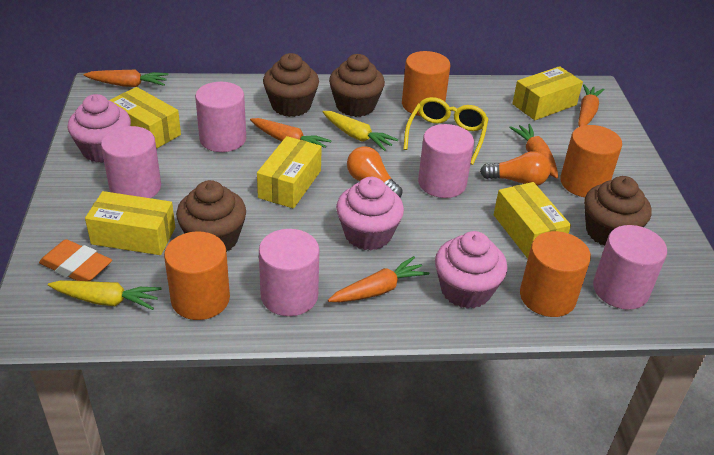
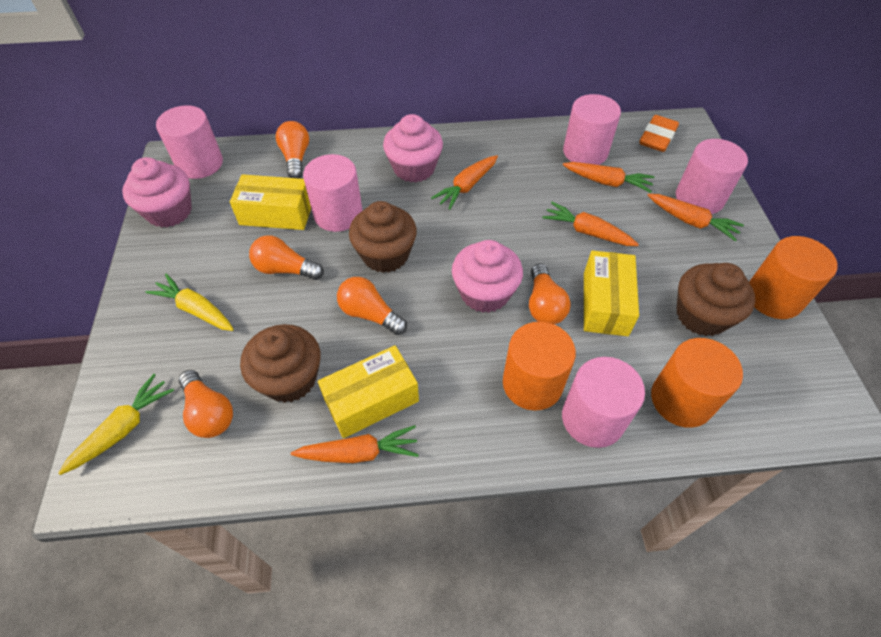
brown cupcake: 4 -> 3
orange cylinder: 4 -> 3
orange light bulb: 2 -> 5
yellow box: 5 -> 3
yellow glasses: 1 -> 0

